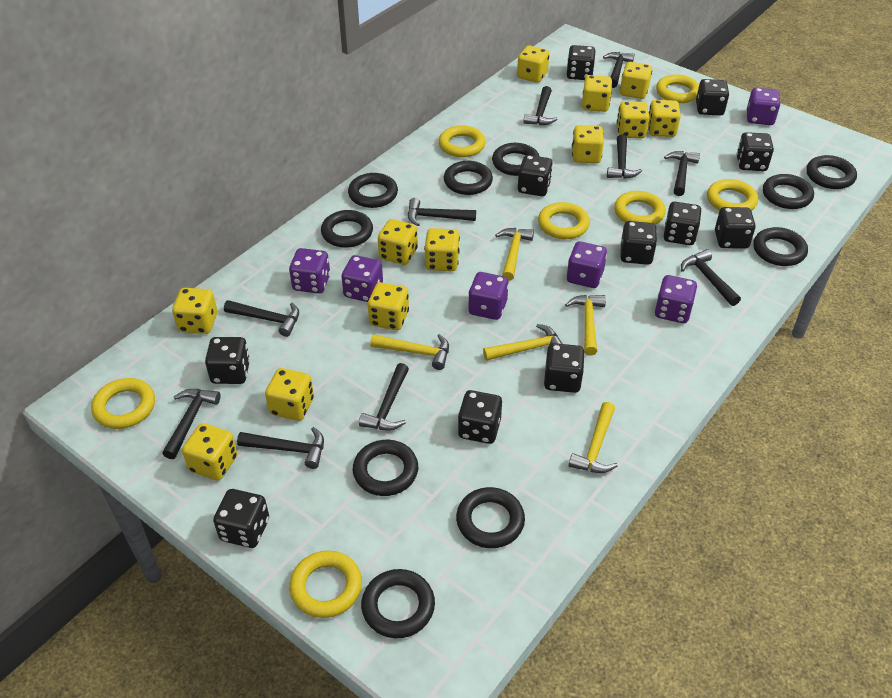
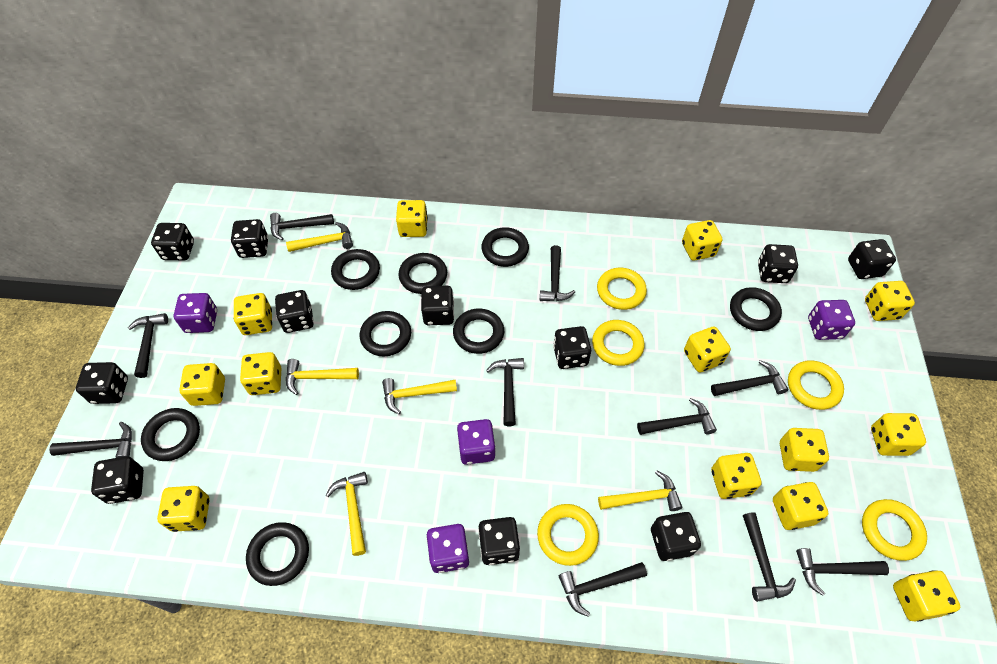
black ring: 10 -> 8
purple dice: 6 -> 4
yellow dice: 12 -> 13
yellow ring: 7 -> 5

